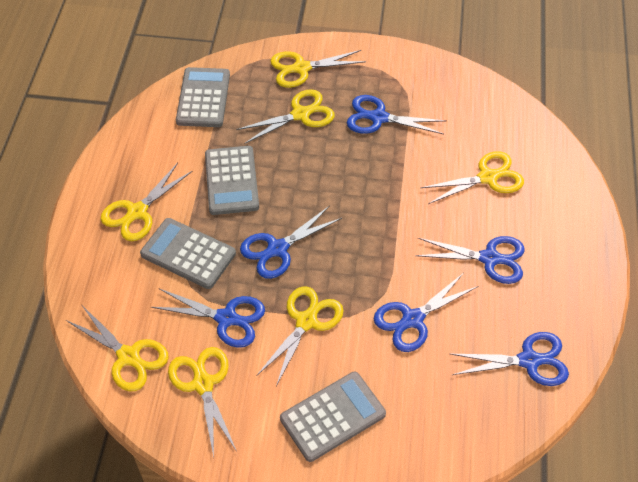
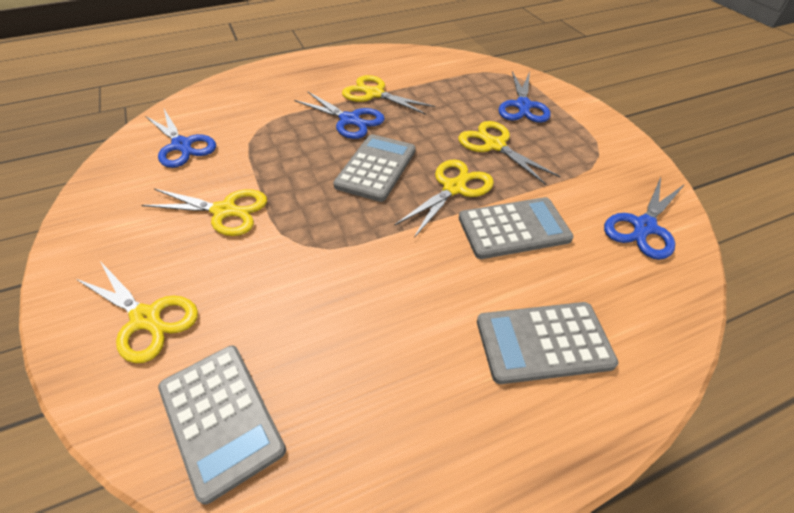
blue scissors: 6 -> 4
yellow scissors: 7 -> 5

